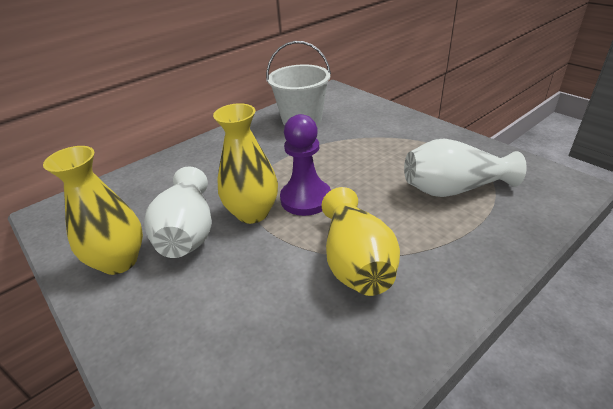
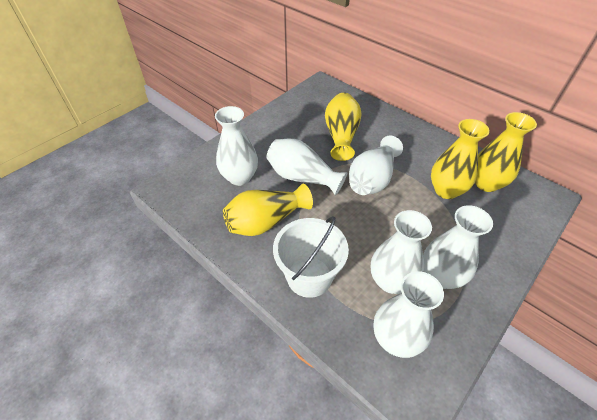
purple pawn: 1 -> 0
white vase: 2 -> 6
yellow vase: 3 -> 4

